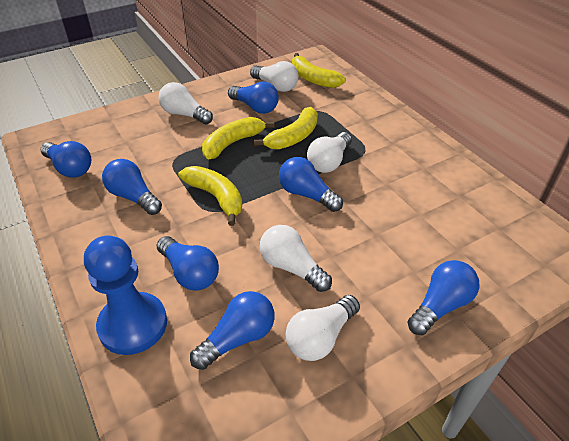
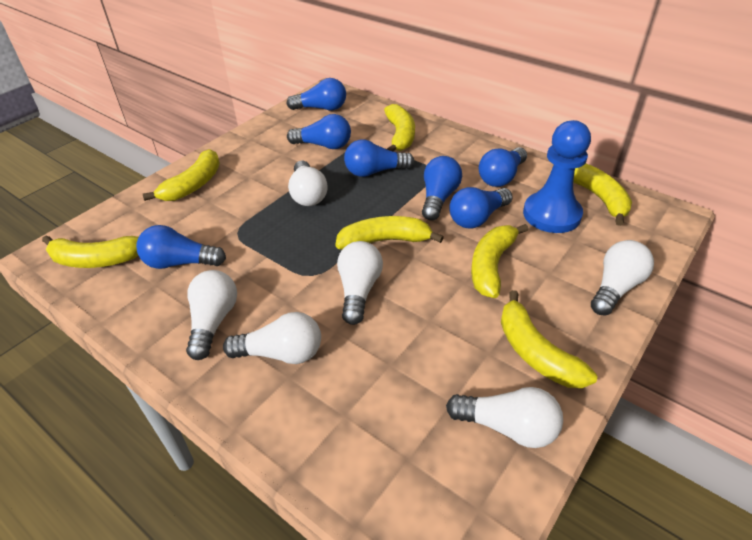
white light bulb: 5 -> 6
yellow banana: 4 -> 7

